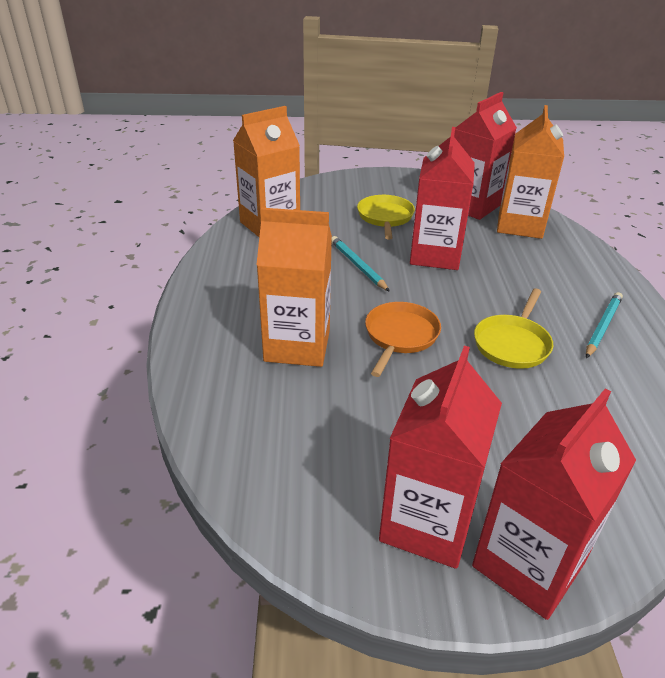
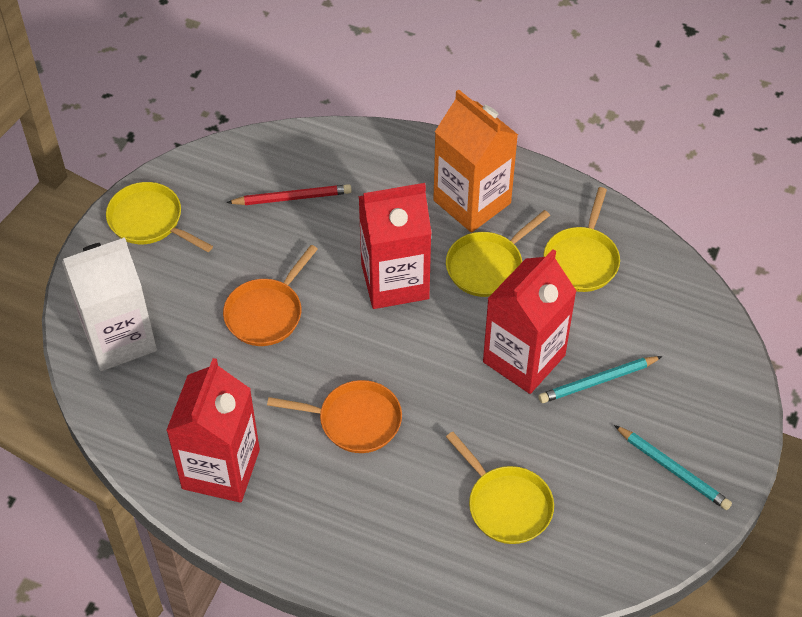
orange carton: 3 -> 1
orange pan: 1 -> 2
red carton: 4 -> 3
red pencil: 0 -> 1
white carton: 0 -> 1
yellow pan: 2 -> 4

